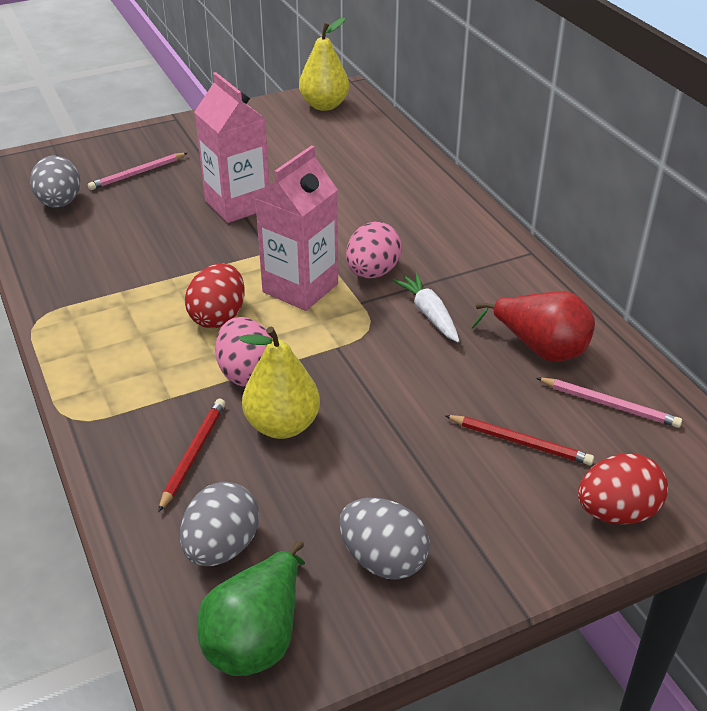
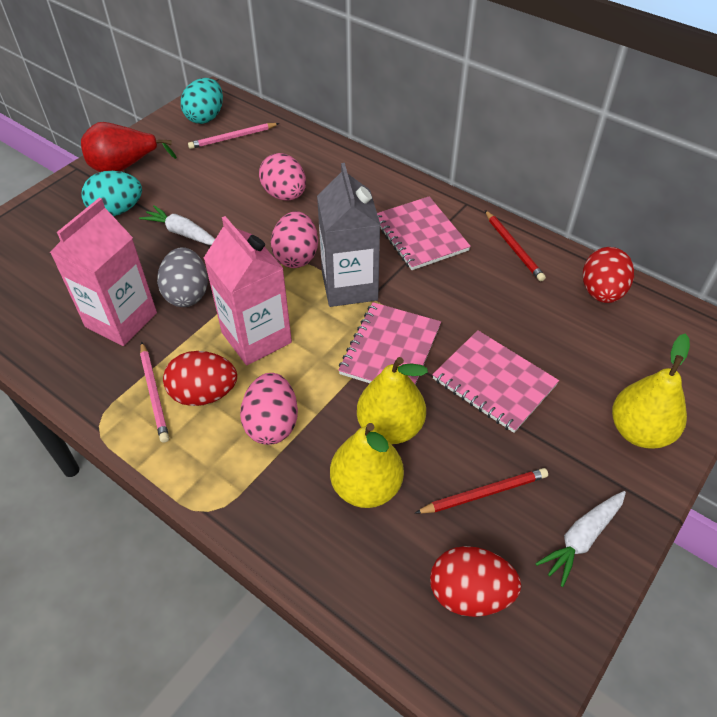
green pear: 1 -> 0
grey carton: 0 -> 1
grey egg: 3 -> 1
pink egg: 2 -> 3
pink notebook: 0 -> 3
red egg: 2 -> 3
turquoise egg: 0 -> 2
white carrot: 1 -> 2
yellow pear: 2 -> 3

